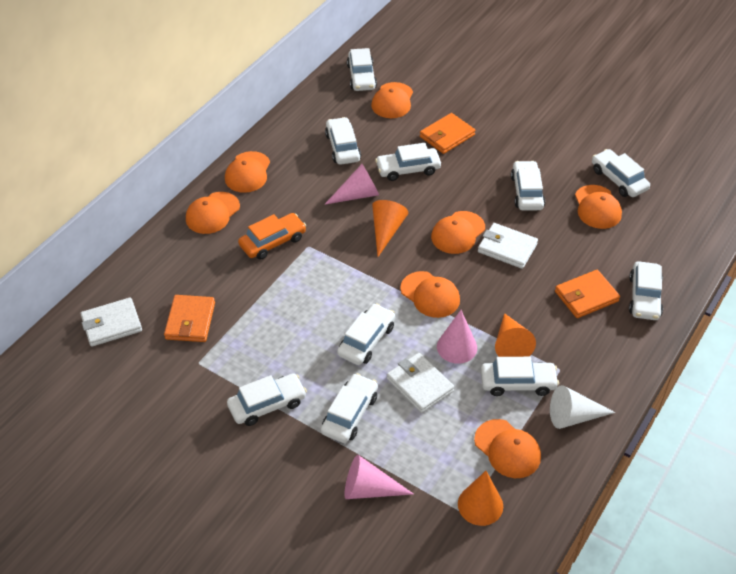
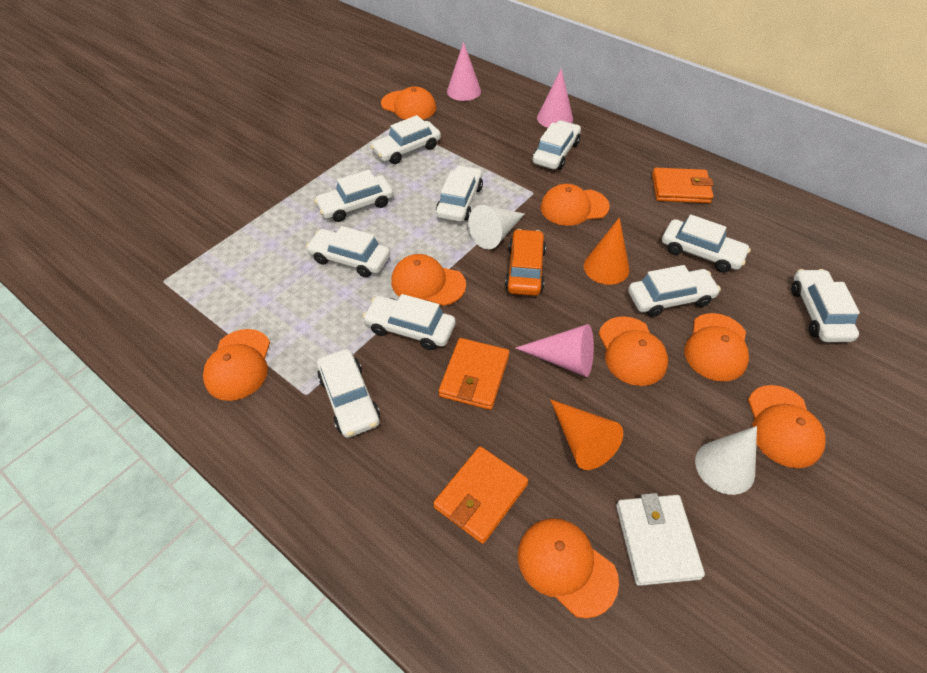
orange cap: 7 -> 8
orange cone: 3 -> 2
white cone: 1 -> 2
white wallet: 3 -> 1

